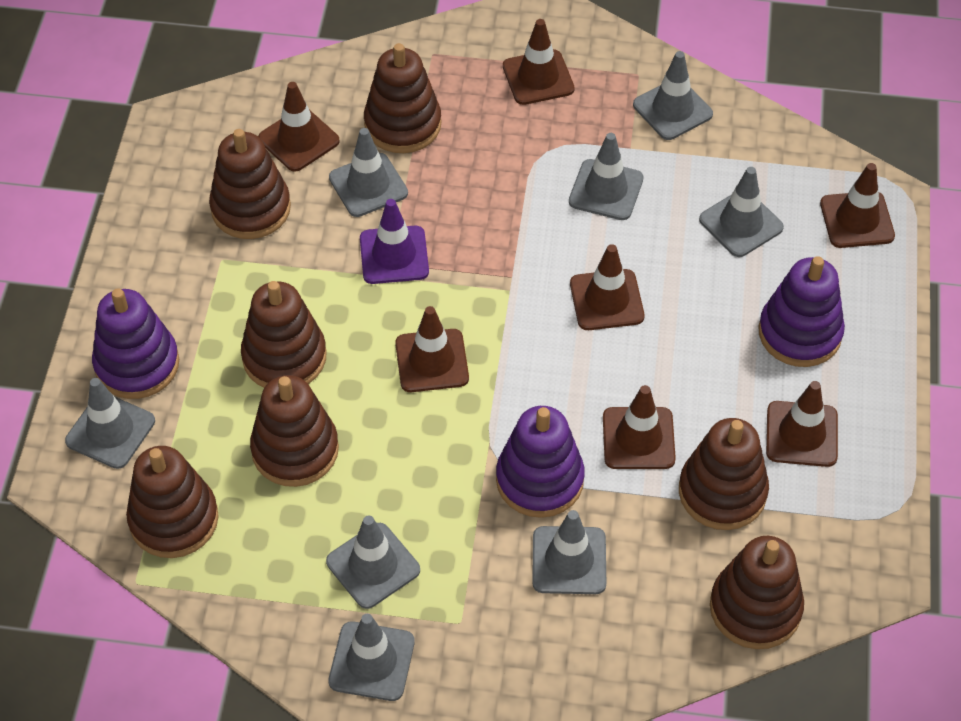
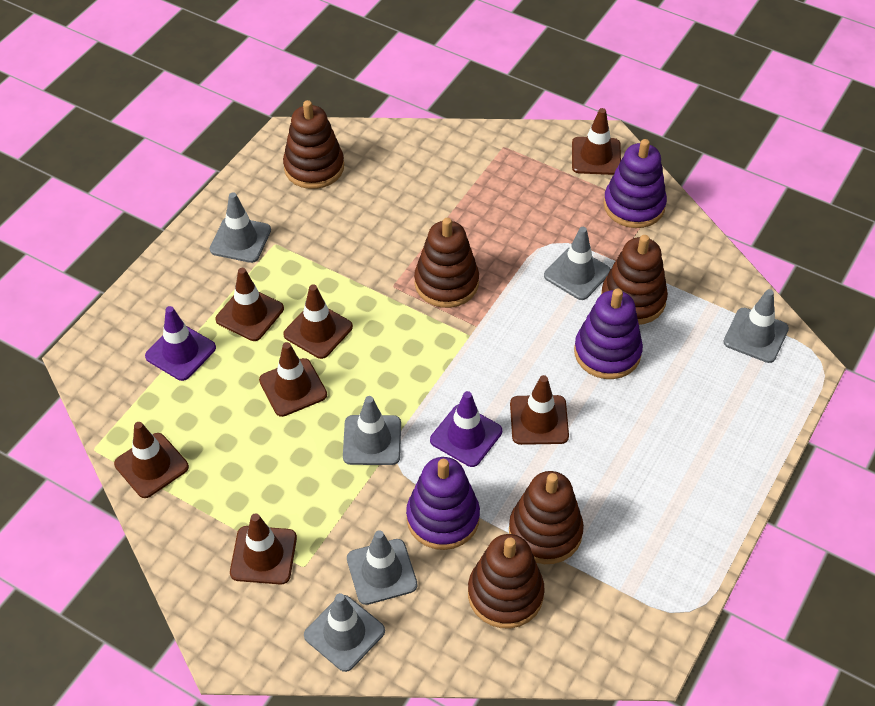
brown stacking toy: 7 -> 5
grey traffic cone: 8 -> 6
purple traffic cone: 1 -> 2

